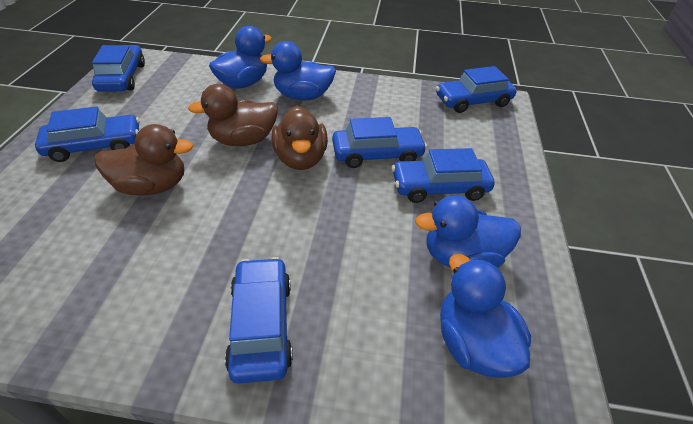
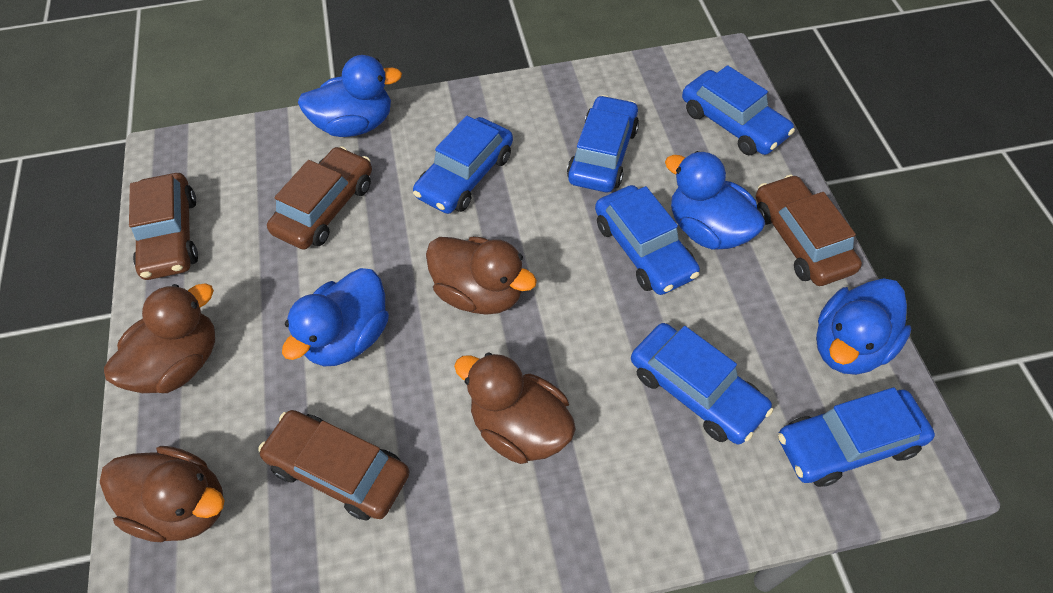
brown car: 0 -> 4
brown duck: 3 -> 4

